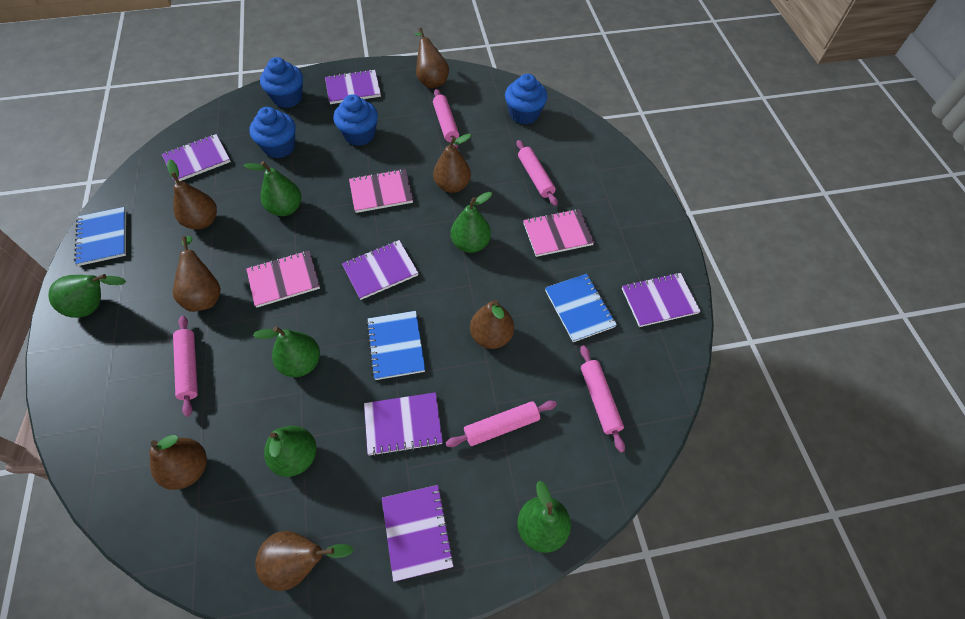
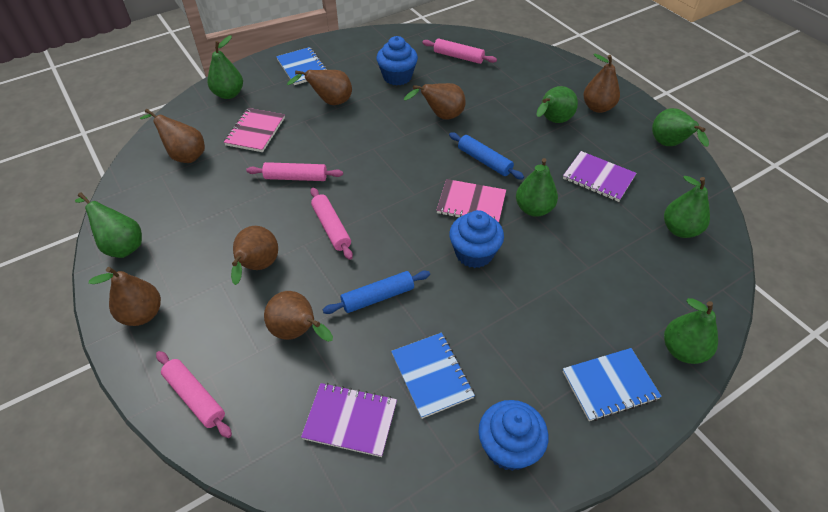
blue cupcake: 4 -> 3
blue rolling pin: 0 -> 2
green pear: 6 -> 7
pink notebook: 3 -> 2
pink rolling pin: 5 -> 4
purple notebook: 6 -> 2

